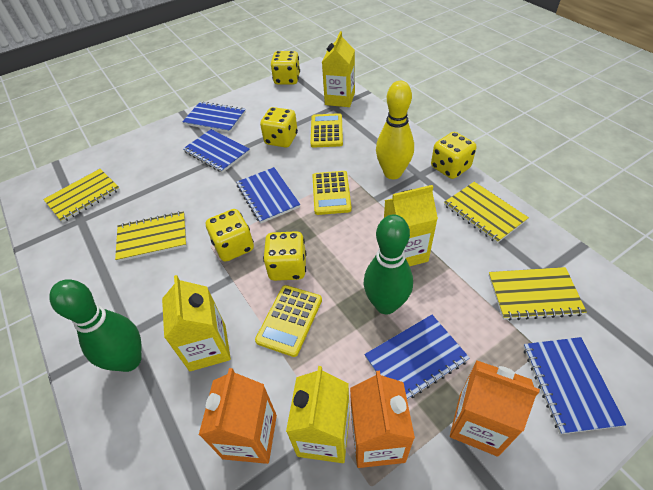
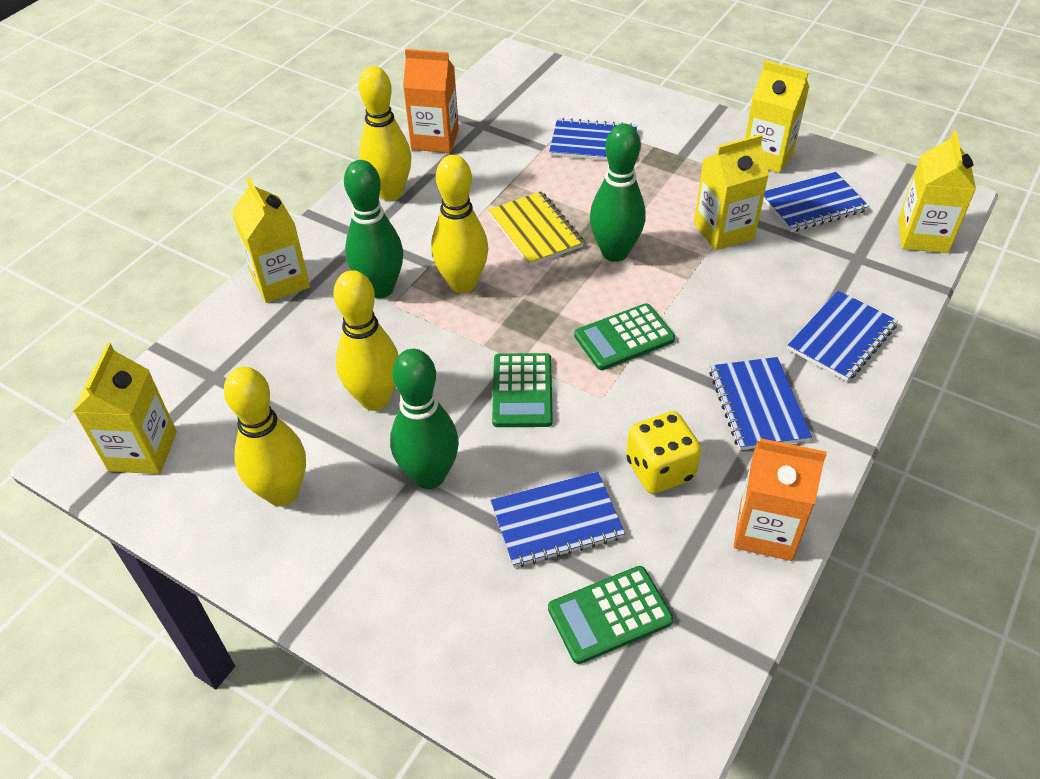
green bowling pin: 2 -> 3
green calculator: 0 -> 3
orange carton: 3 -> 2
yellow bowling pin: 1 -> 4
yellow calculator: 3 -> 0
yellow carton: 4 -> 5
yellow dice: 5 -> 1
yellow notebook: 4 -> 1

